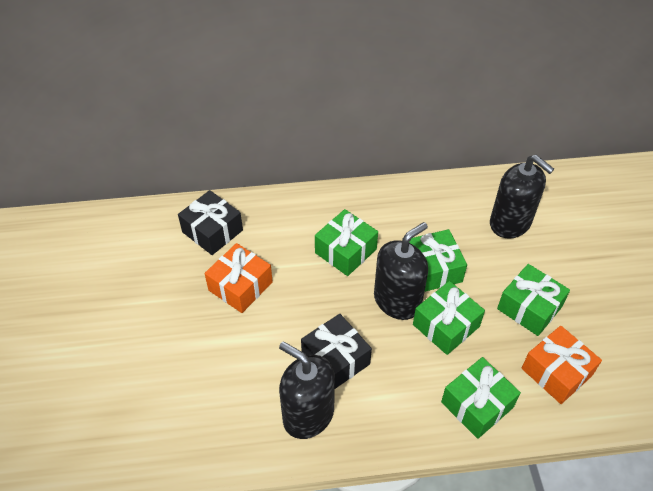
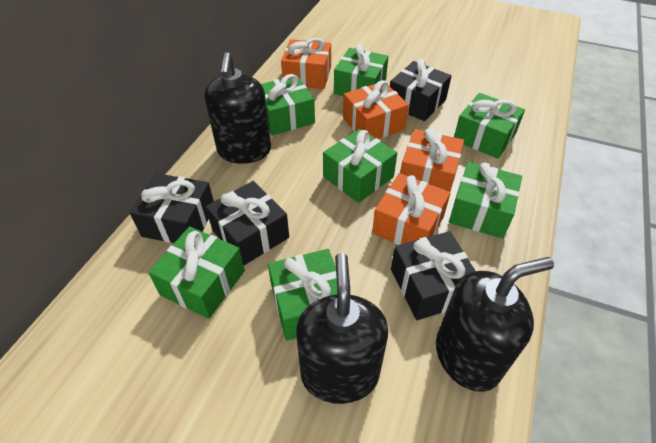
black gift: 2 -> 4
green gift: 5 -> 7
orange gift: 2 -> 4

